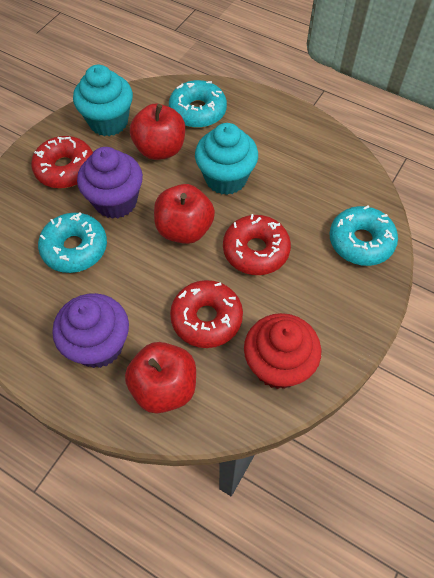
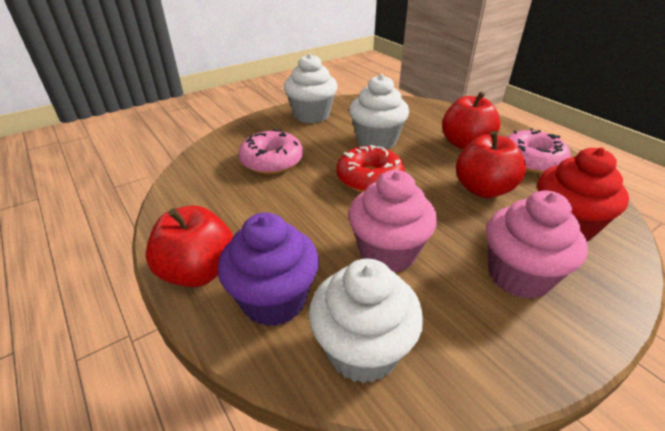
pink cupcake: 0 -> 2
pink donut: 0 -> 2
purple cupcake: 2 -> 1
red donut: 3 -> 1
turquoise cupcake: 2 -> 0
turquoise donut: 3 -> 0
white cupcake: 0 -> 3

